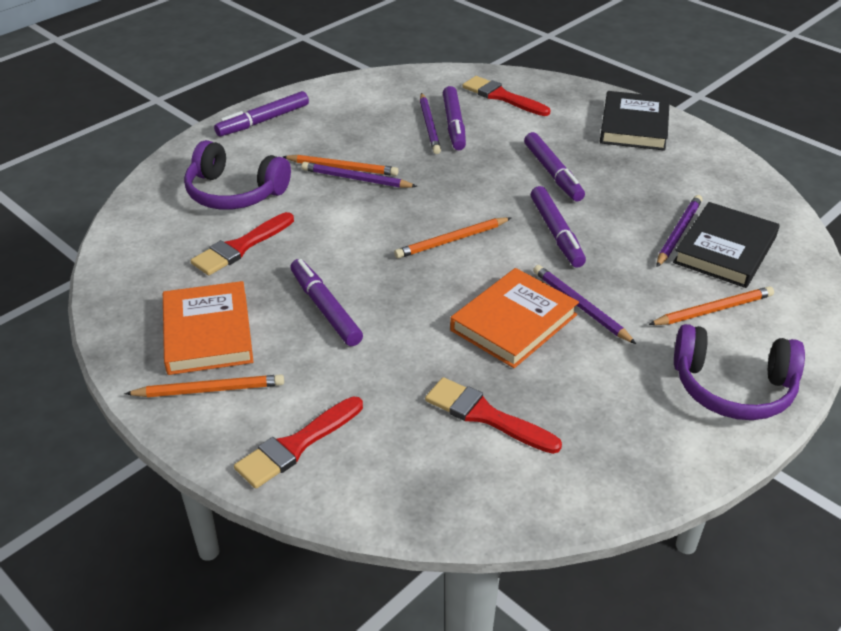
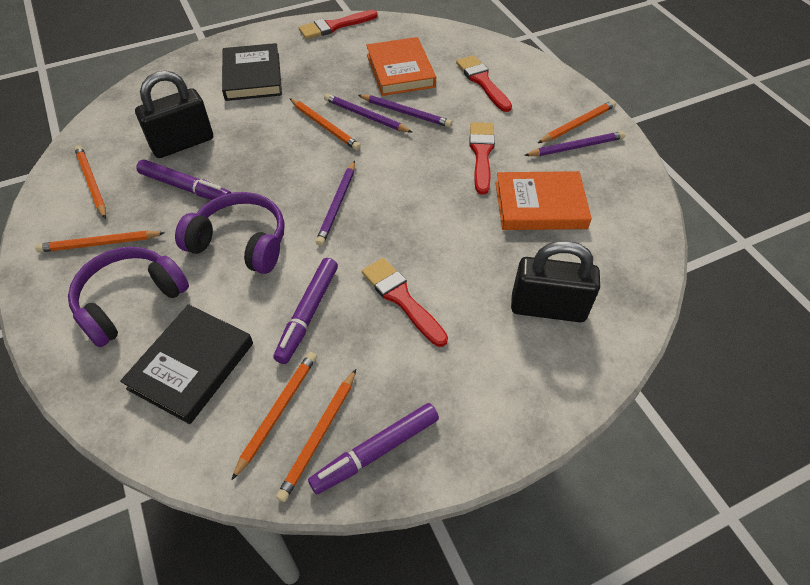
black padlock: 0 -> 2
orange pencil: 4 -> 6
purple marker: 5 -> 3

